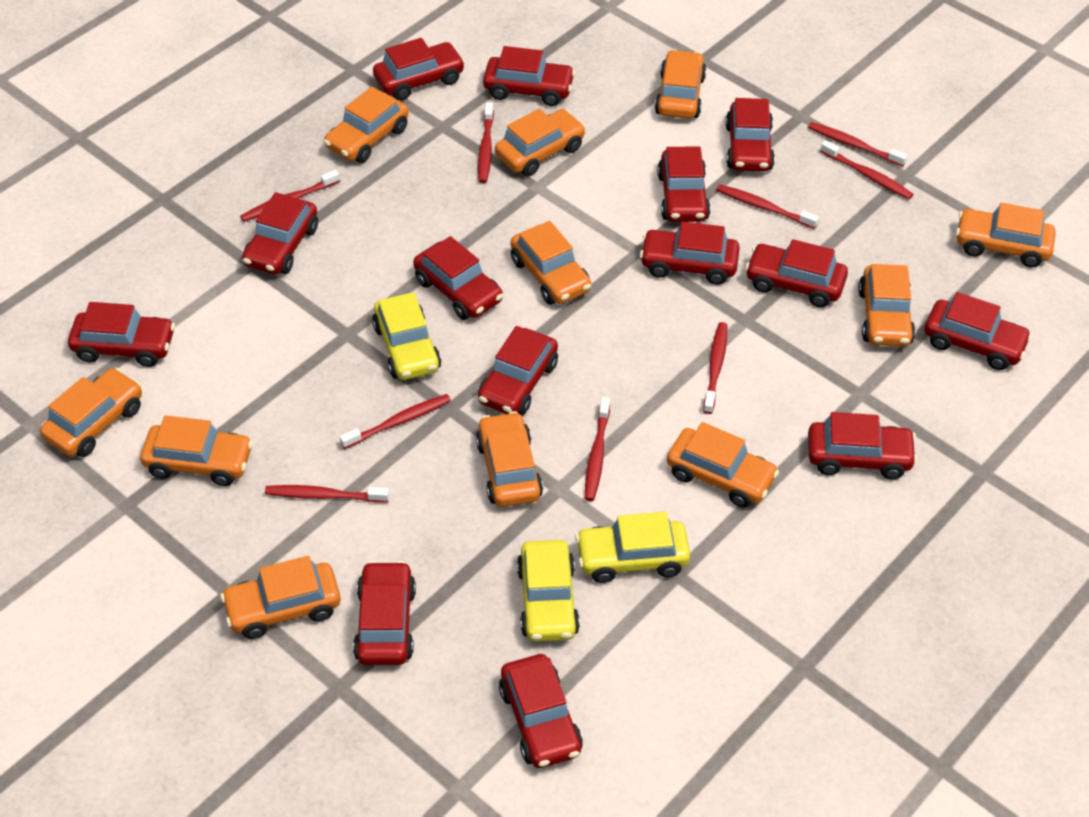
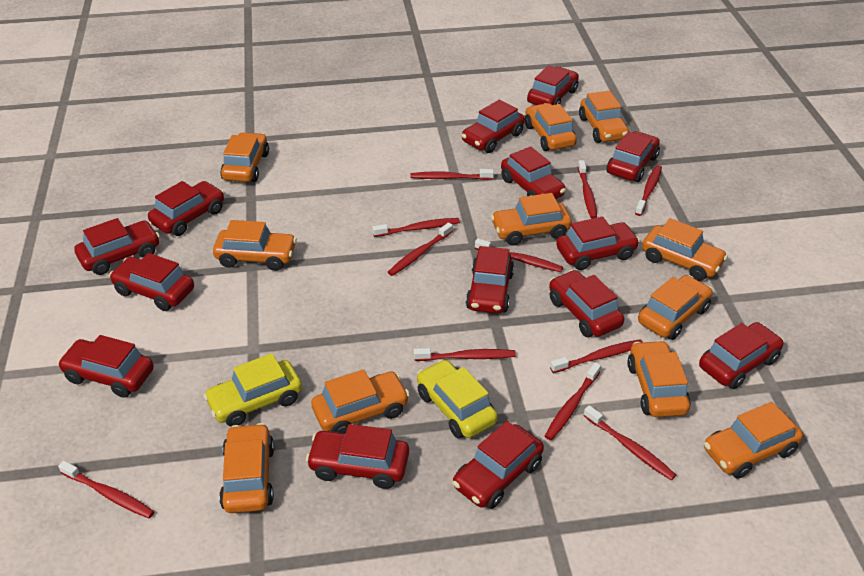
red toothbrush: 9 -> 11
yellow car: 3 -> 2

